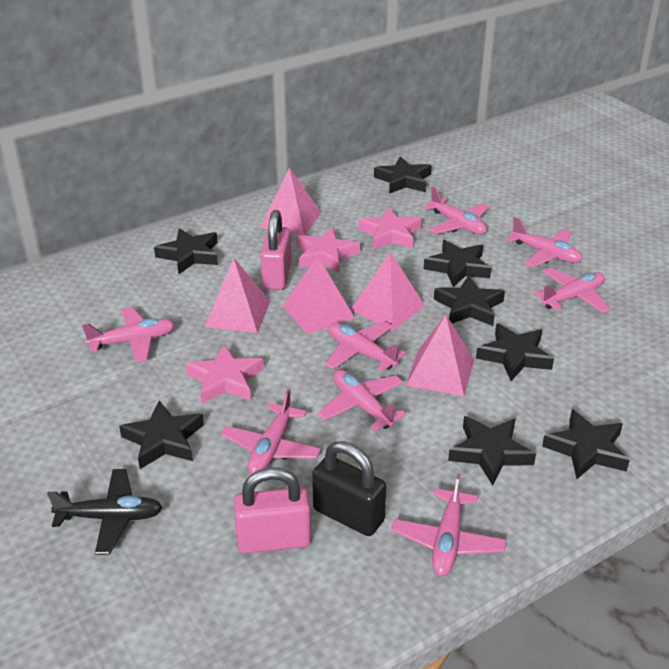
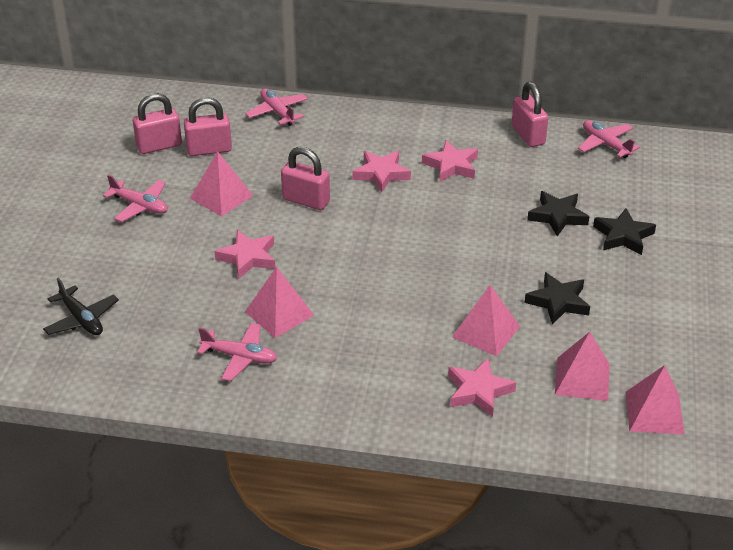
black padlock: 1 -> 0
black star: 8 -> 3
pink padlock: 2 -> 4
pink plane: 8 -> 4
pink star: 3 -> 4

